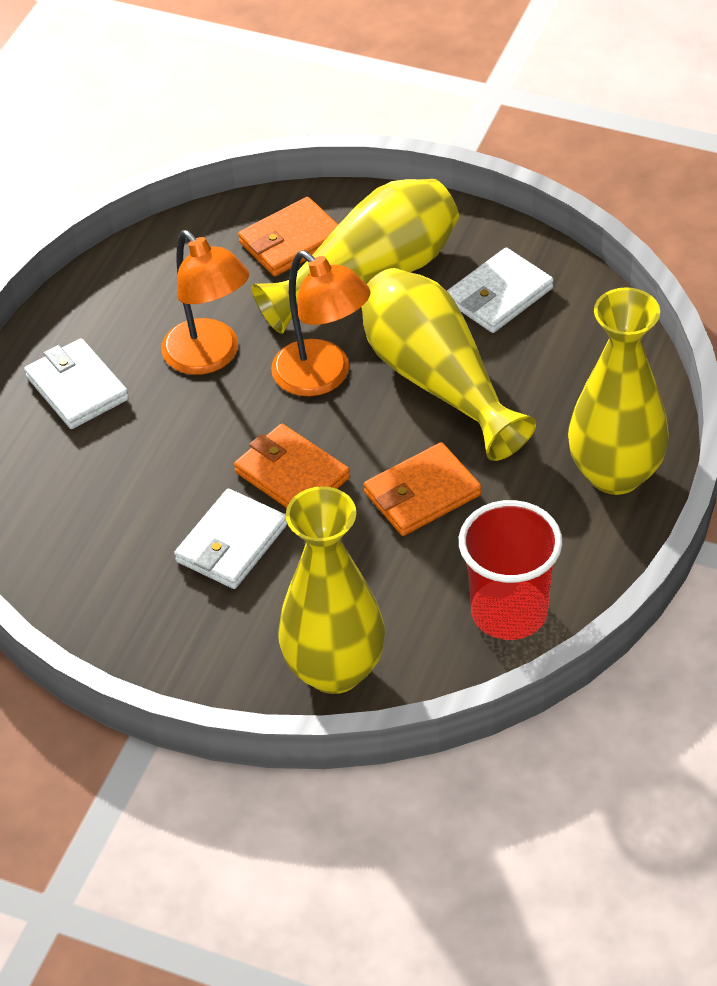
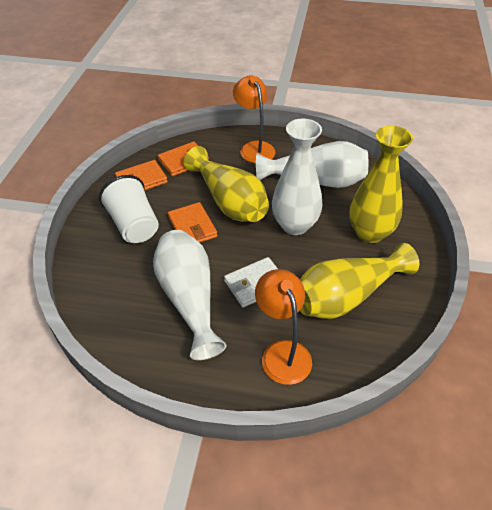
red cup: 1 -> 0
white cup: 0 -> 1
white vase: 0 -> 3
white wallet: 3 -> 1
yellow vase: 4 -> 3

